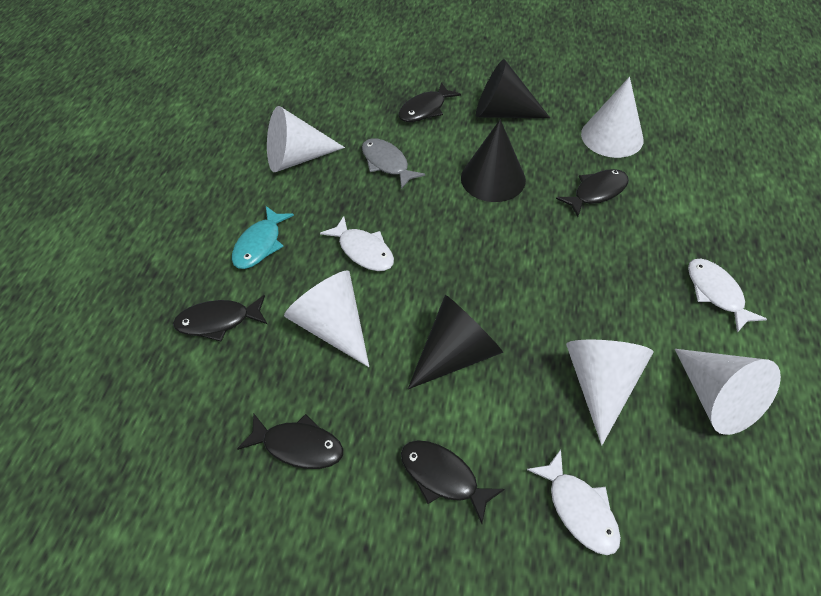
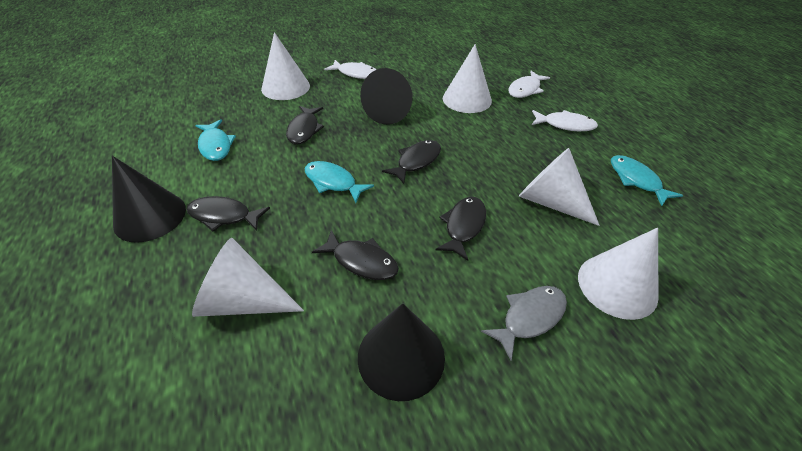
turquoise fish: 1 -> 3

